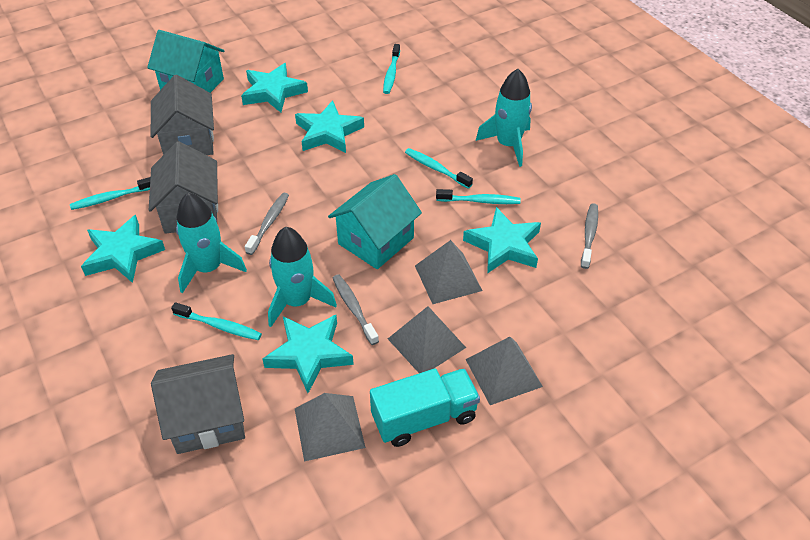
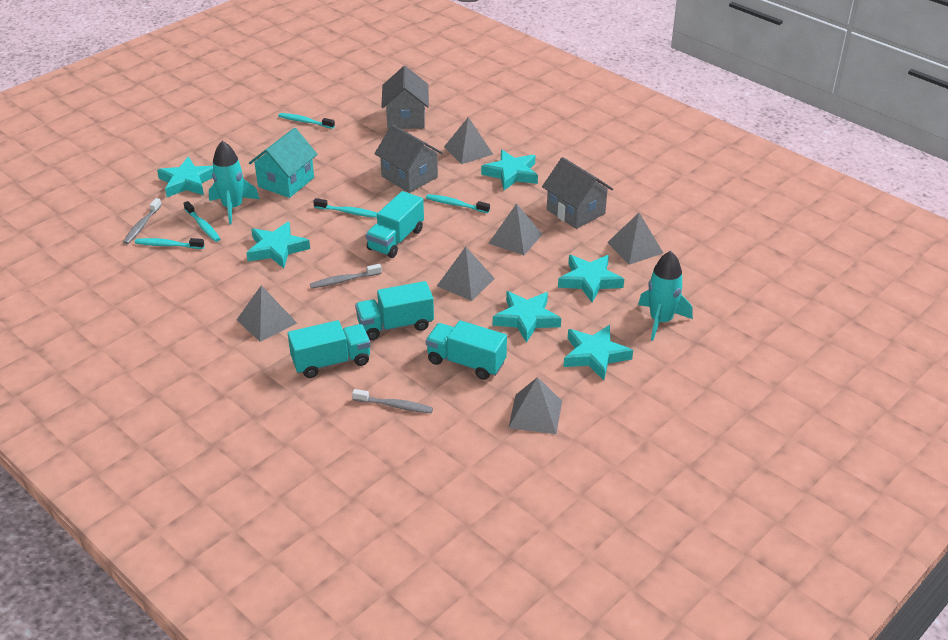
grey pyramid: 4 -> 6
turquoise house: 2 -> 1
turquoise rocket: 3 -> 2
turquoise star: 5 -> 6
turquoise truck: 1 -> 4

